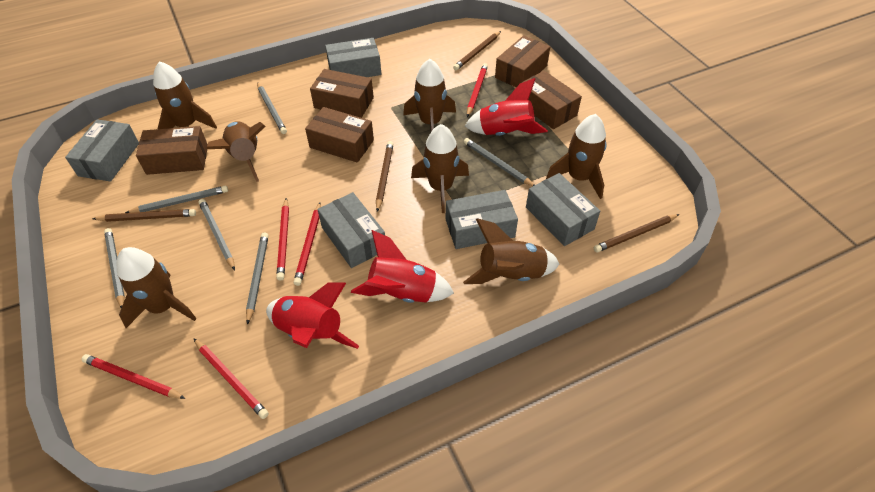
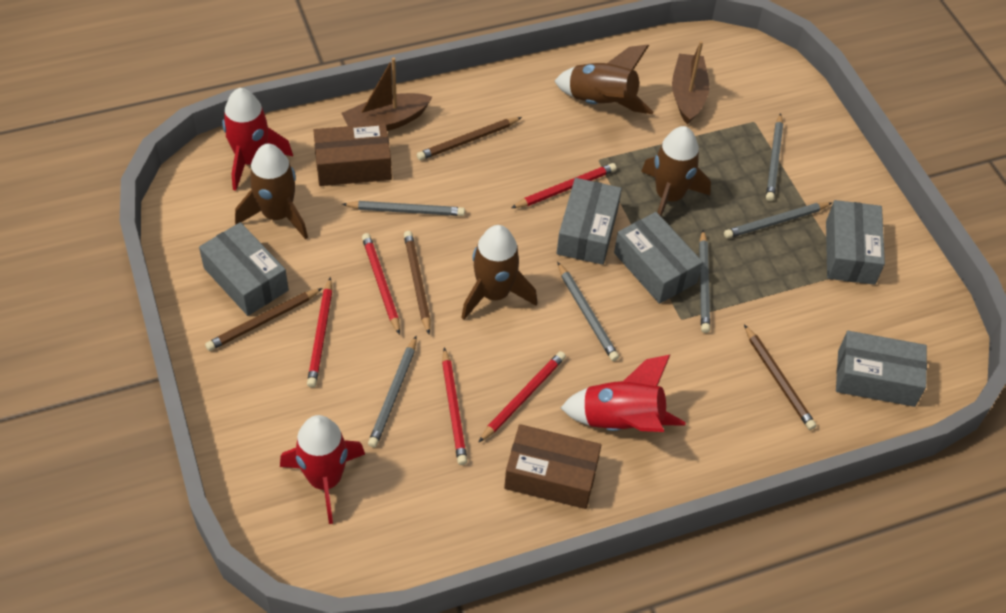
brown boat: 0 -> 2
brown box: 5 -> 2
brown rocket: 7 -> 4

